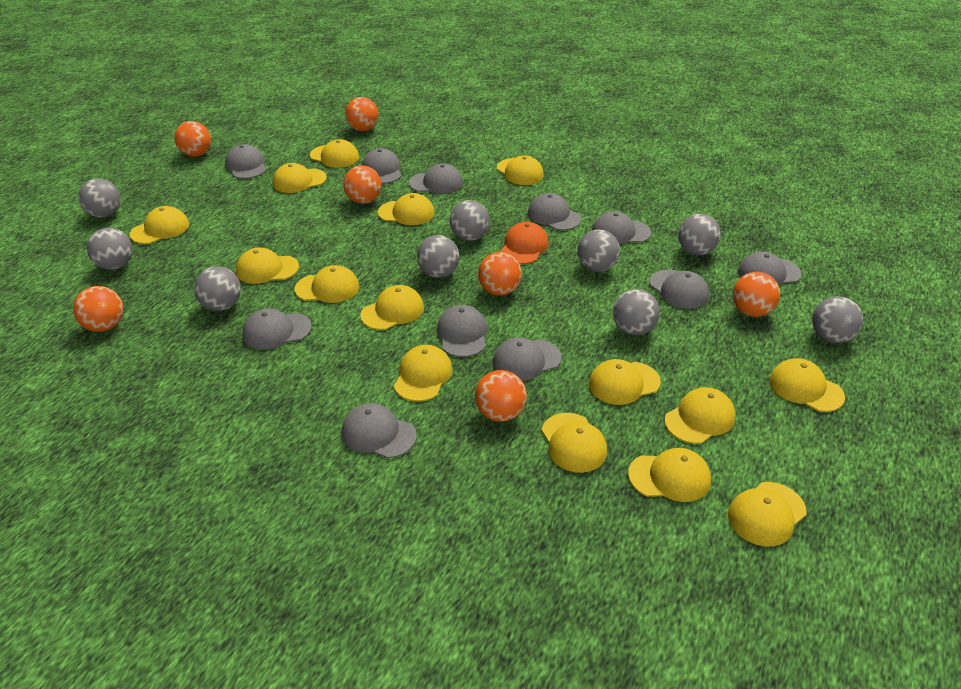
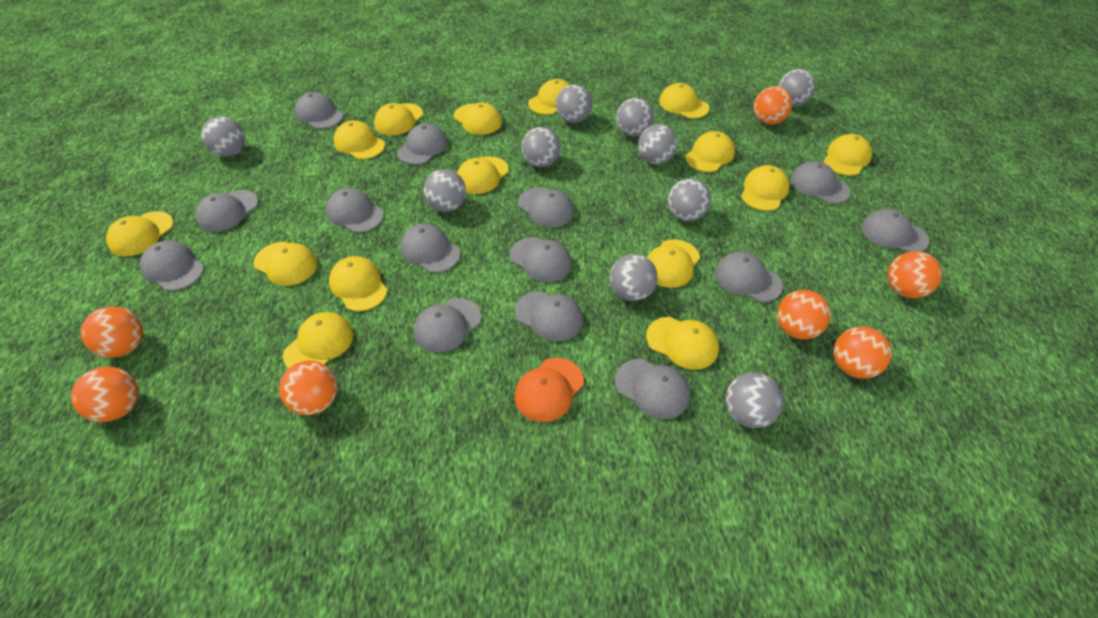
grey ball: 9 -> 10
grey cap: 11 -> 14

